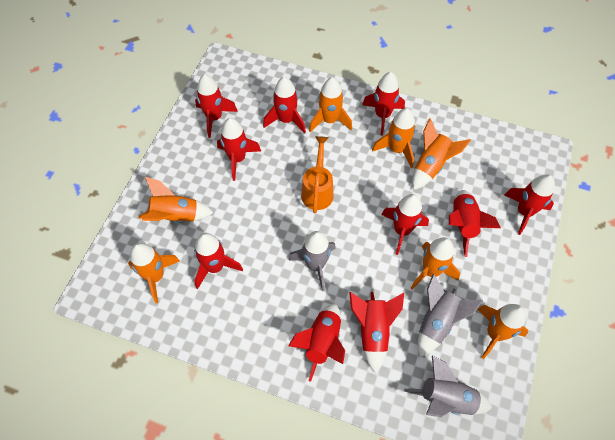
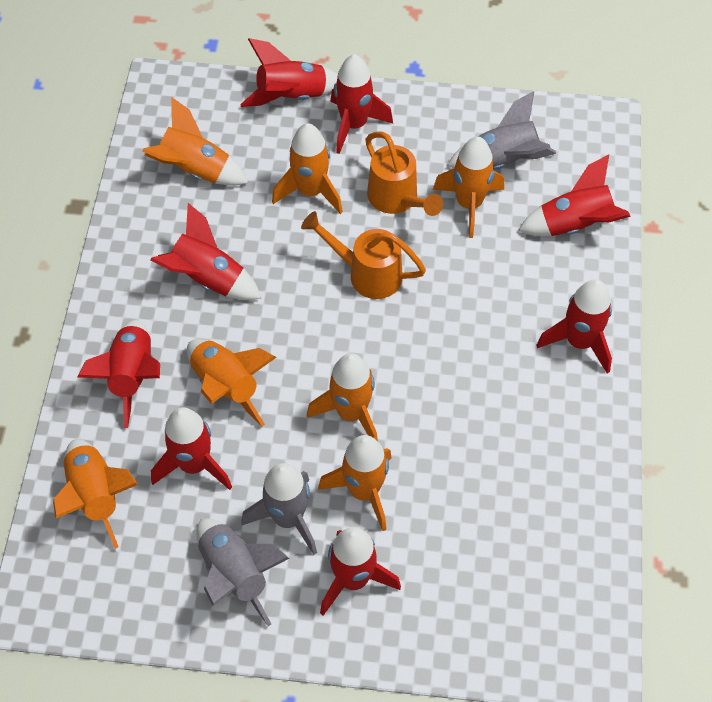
orange watering can: 1 -> 2
red rocket: 10 -> 8

